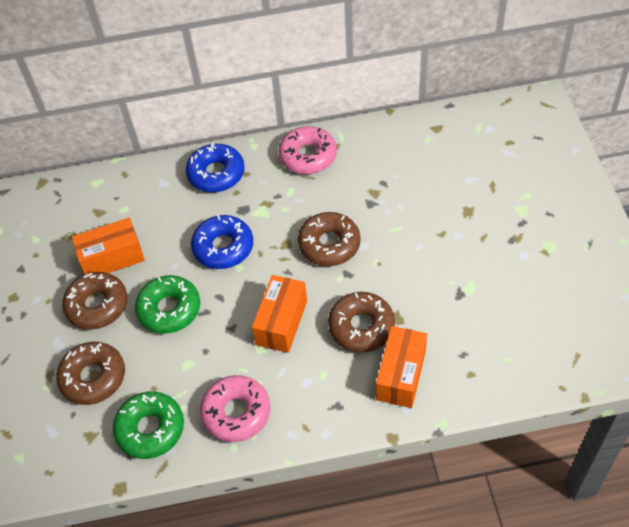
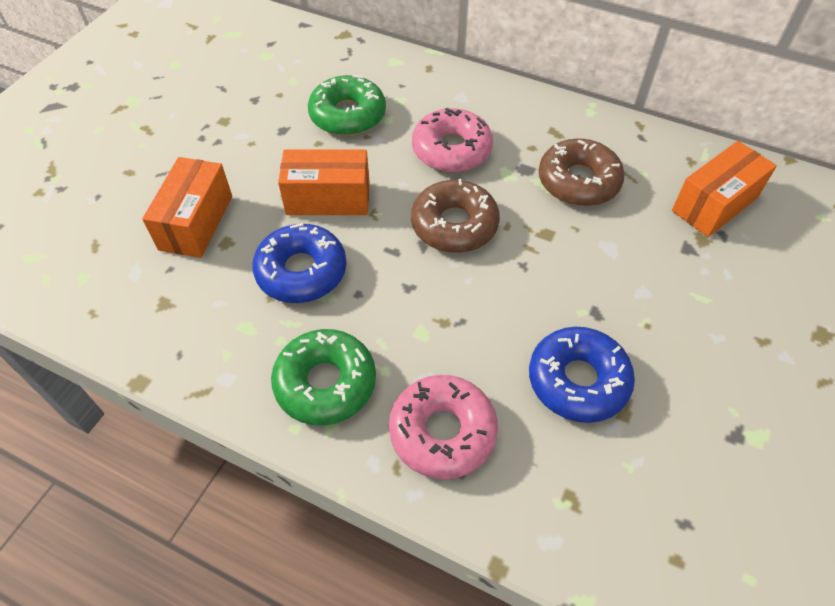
brown donut: 4 -> 2

